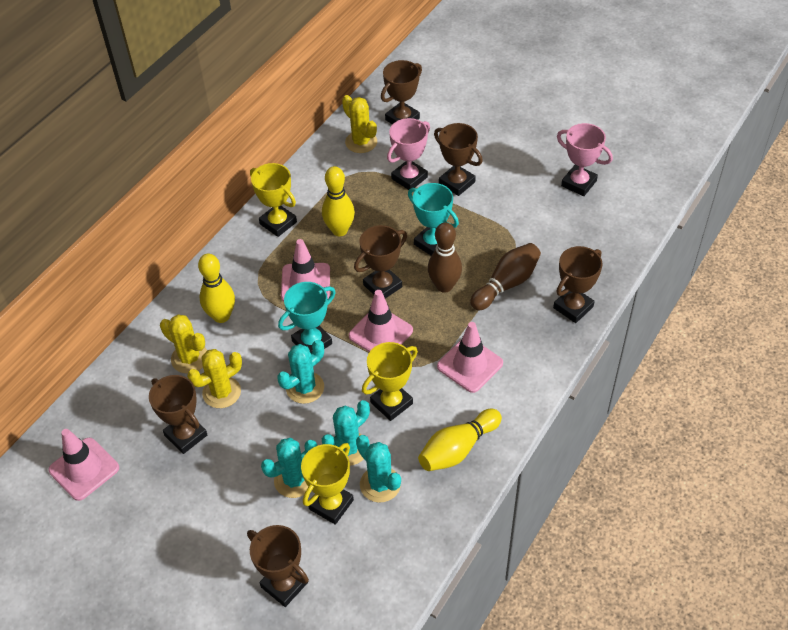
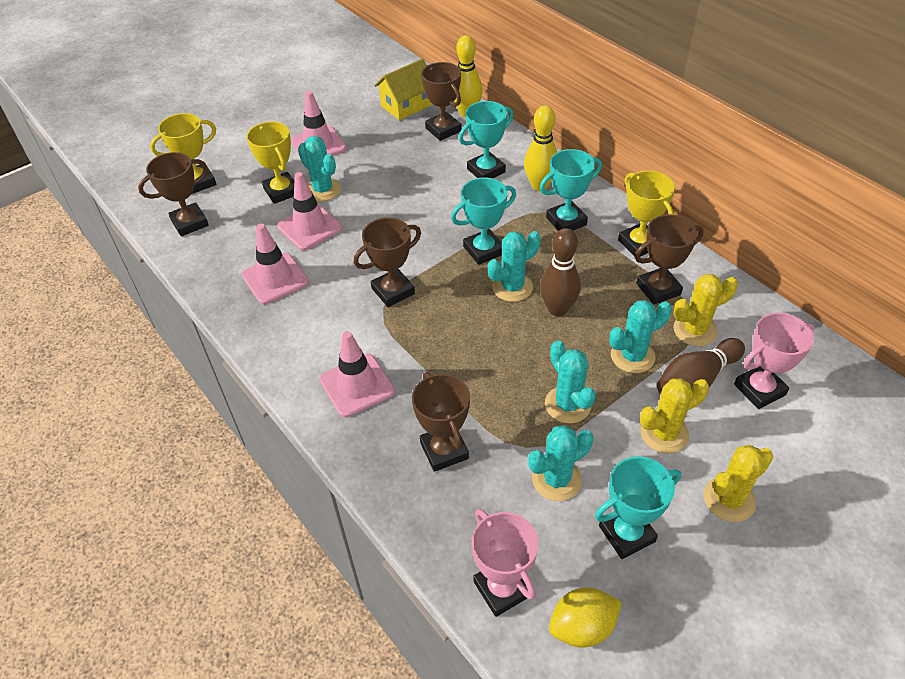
brown trophy: 6 -> 5
turquoise cactus: 4 -> 5
turquoise trophy: 2 -> 4
yellow bowling pin: 3 -> 2
yellow house: 0 -> 1
yellow lemon: 0 -> 1

